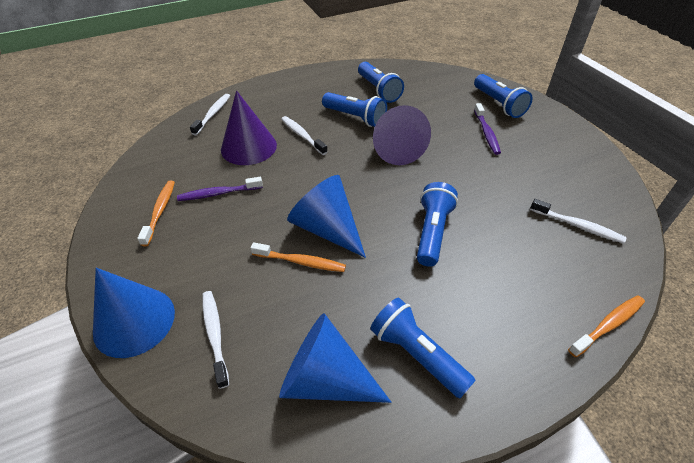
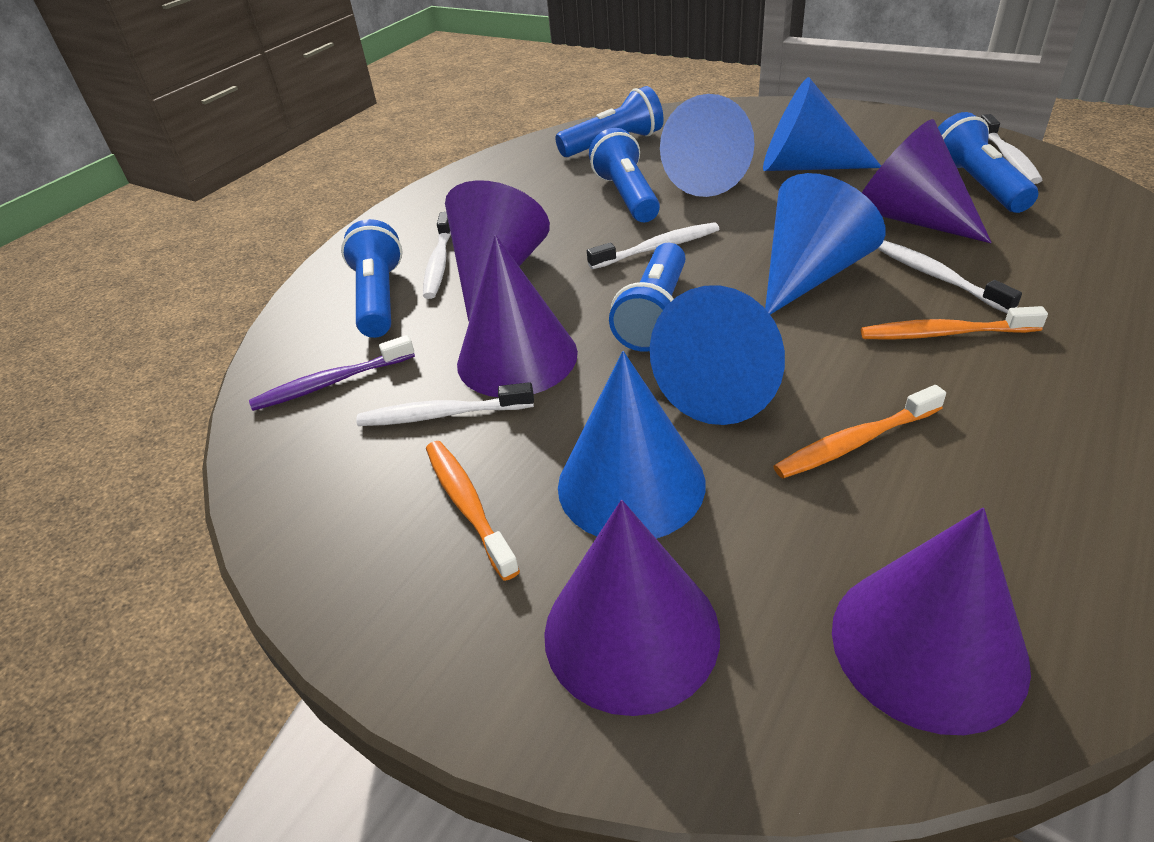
blue cone: 3 -> 5
purple cone: 2 -> 5
purple toothbrush: 2 -> 1
white toothbrush: 4 -> 5

